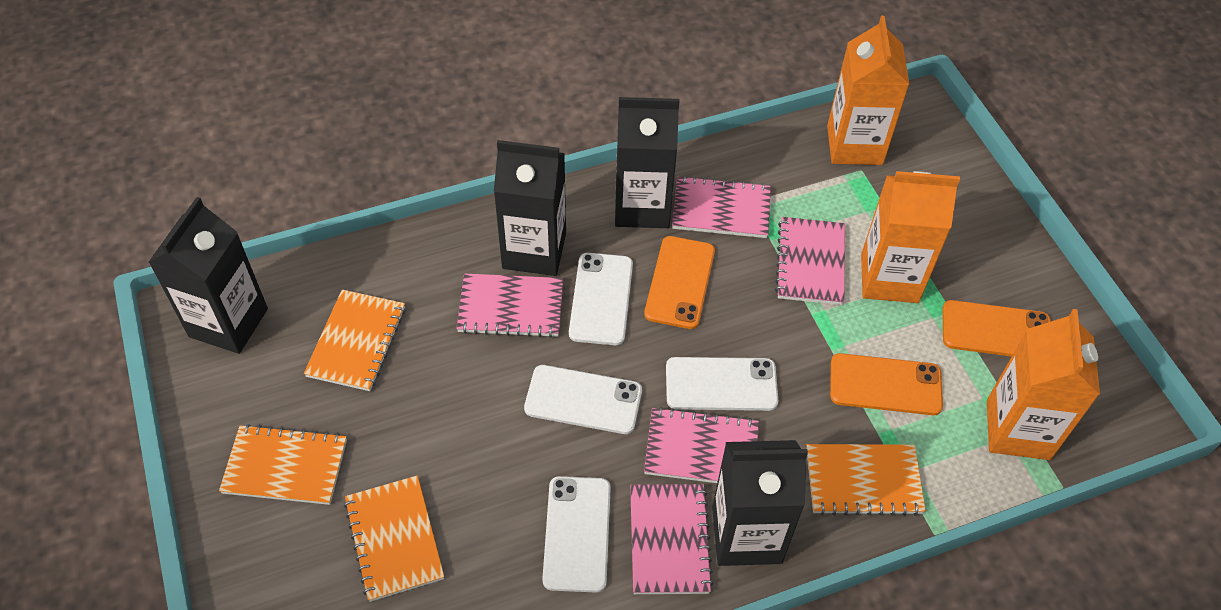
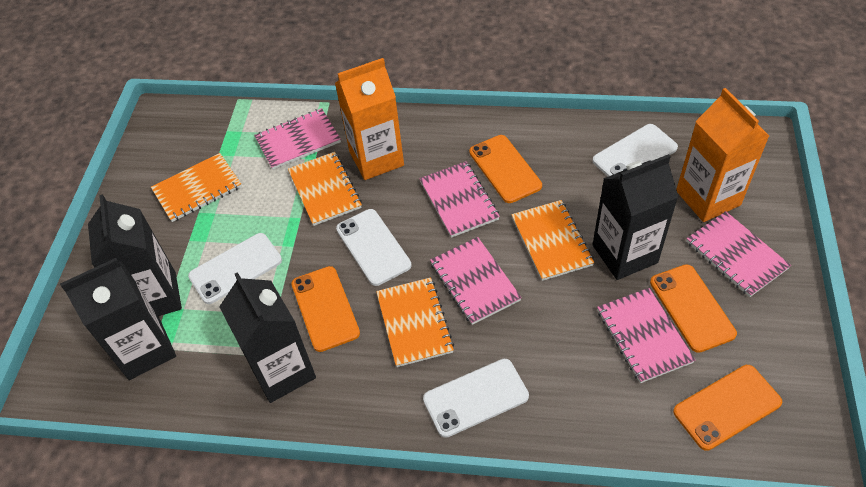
orange carton: 3 -> 2
orange phone: 3 -> 4

